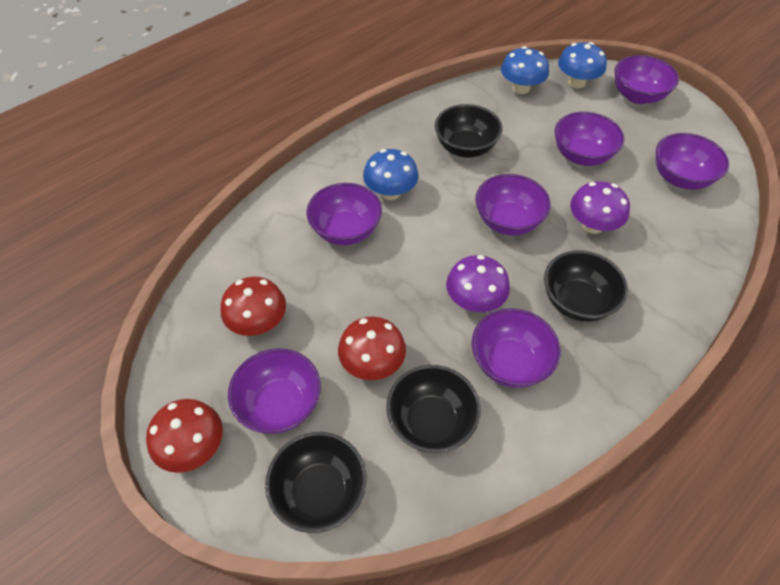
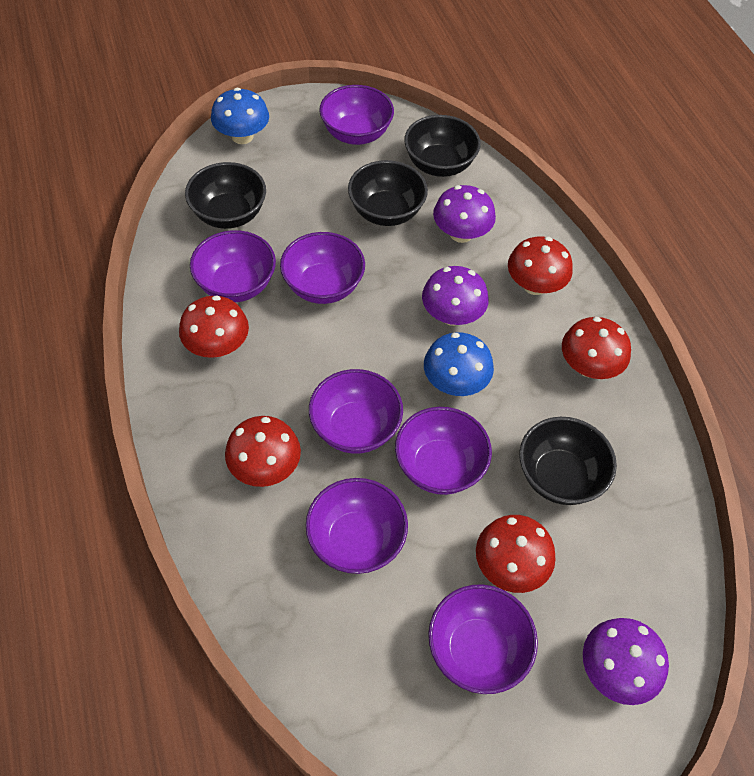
blue mushroom: 3 -> 2
purple mushroom: 2 -> 3
red mushroom: 3 -> 5

